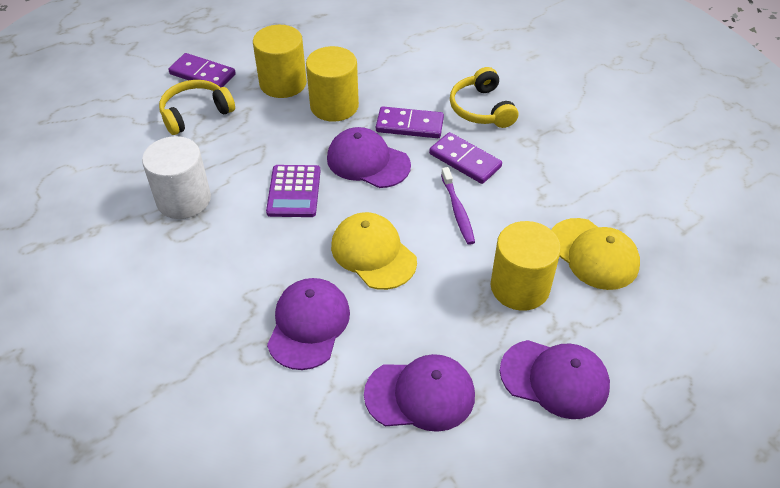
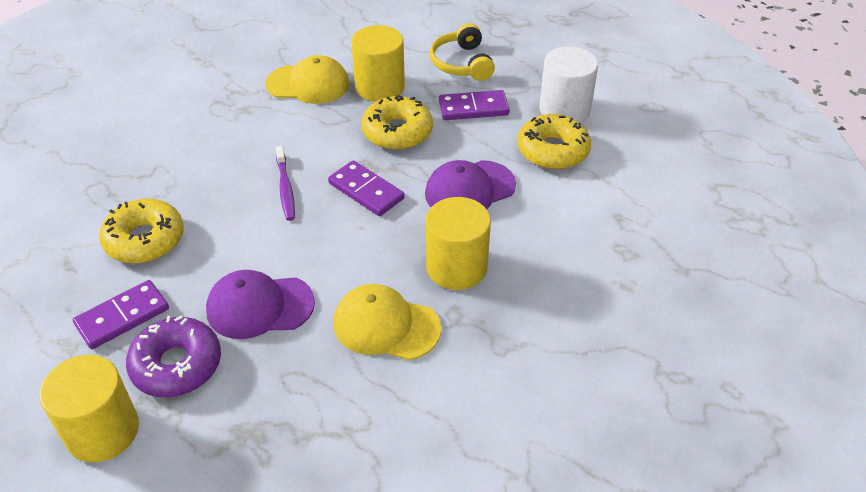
purple calculator: 1 -> 0
purple cap: 4 -> 2
purple donut: 0 -> 1
yellow donut: 0 -> 3
yellow headphones: 2 -> 1

